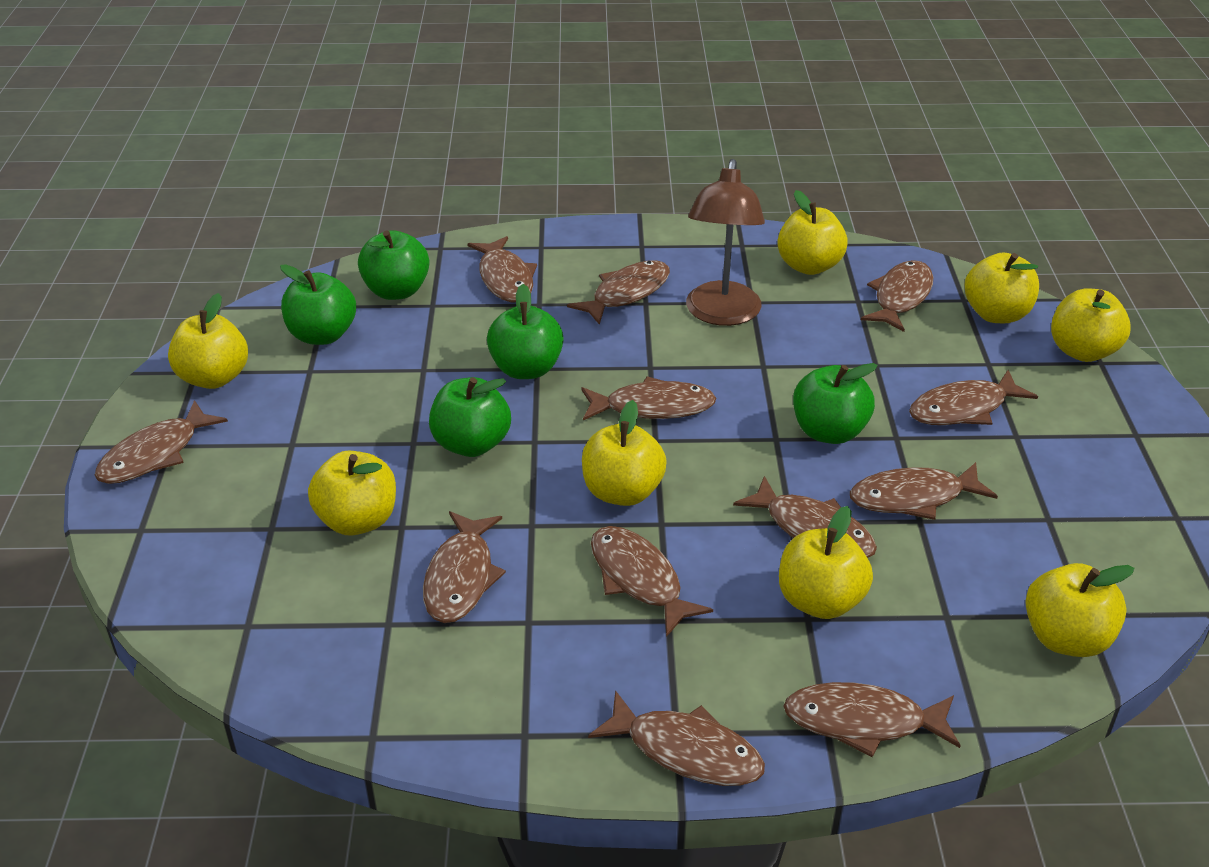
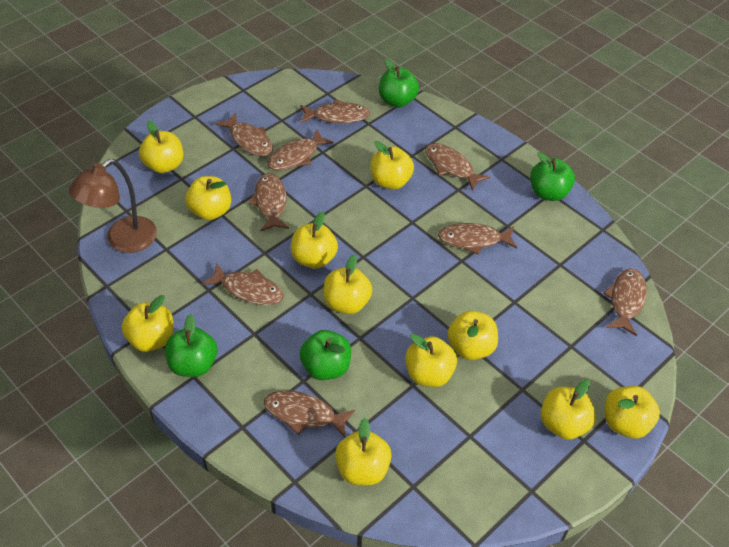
brown fish: 12 -> 9
green apple: 5 -> 4
yellow apple: 8 -> 11

